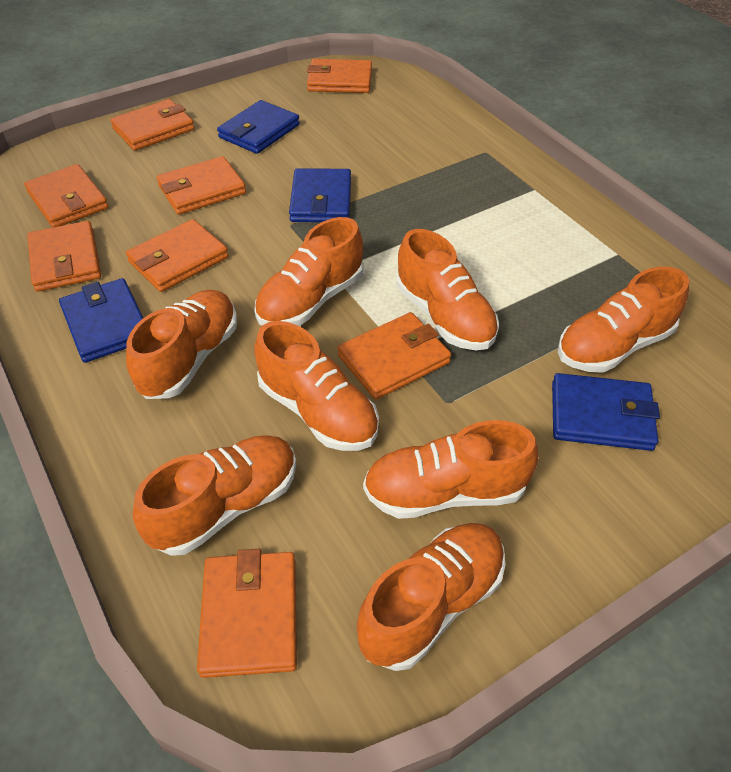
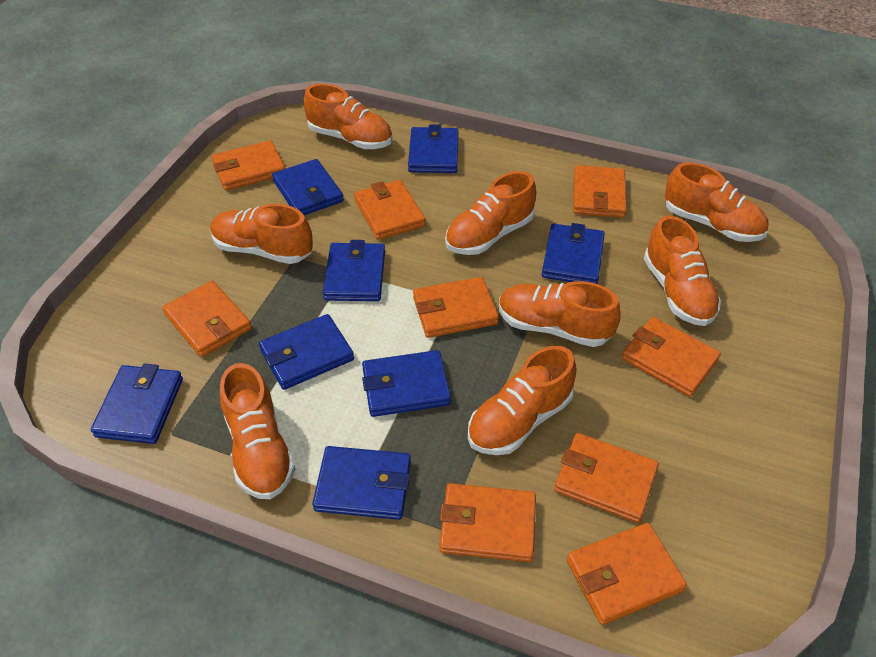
blue wallet: 4 -> 8
orange wallet: 8 -> 9

